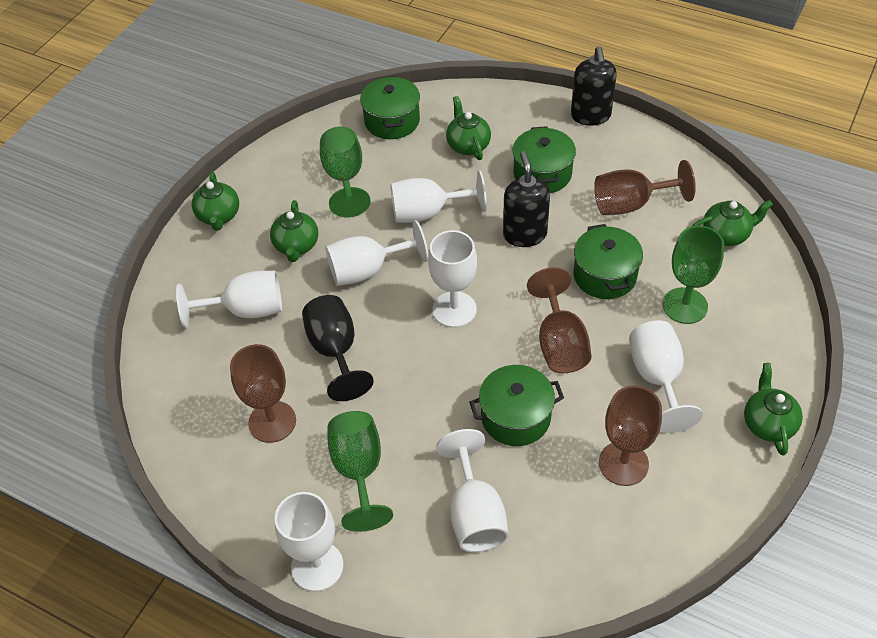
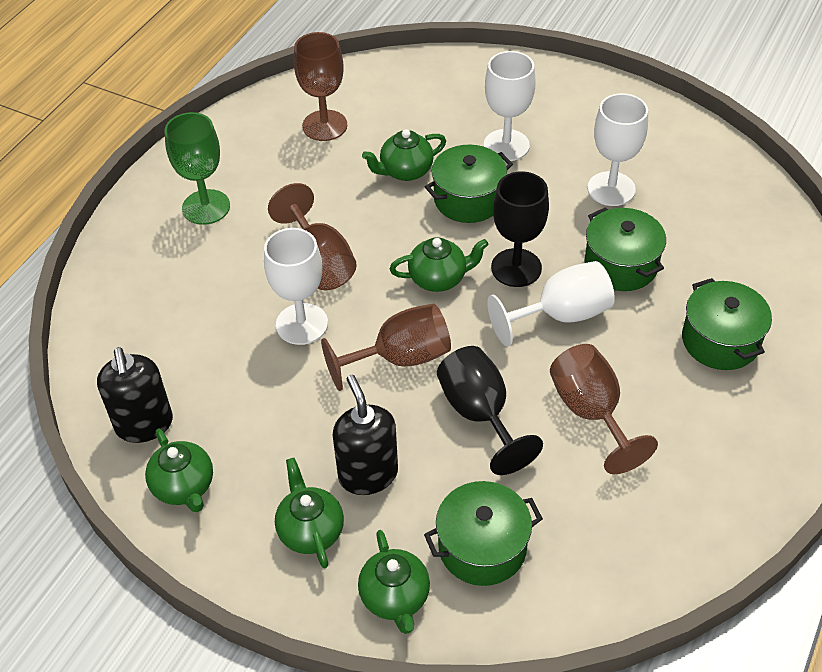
black goblet: 1 -> 2
green goblet: 3 -> 1
white goblet: 7 -> 4

